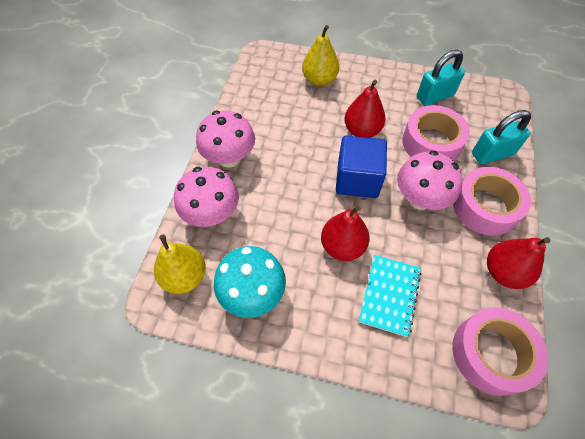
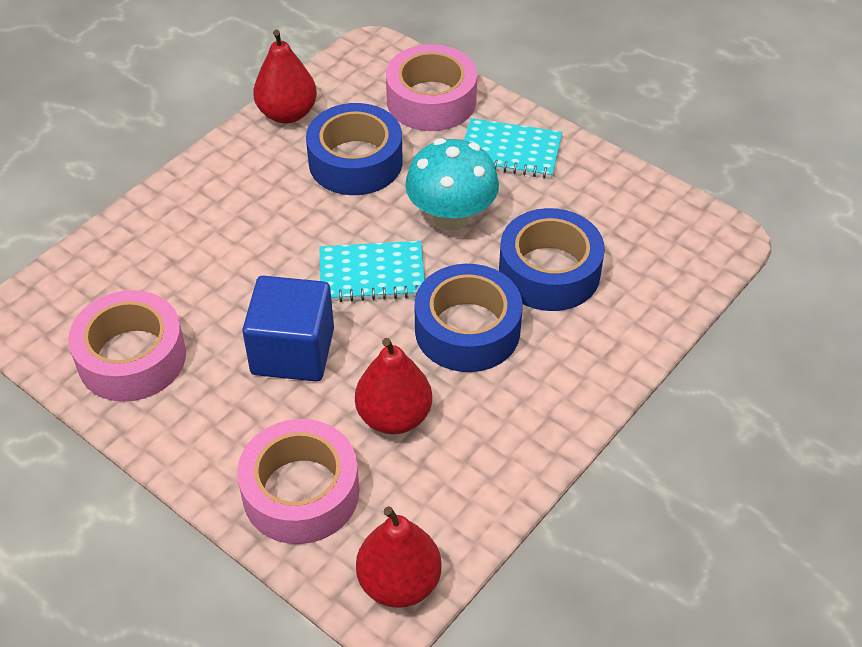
blue tape: 0 -> 3
pink mushroom: 3 -> 0
turquoise notebook: 1 -> 2
turquoise padlock: 2 -> 0
yellow pear: 2 -> 0

